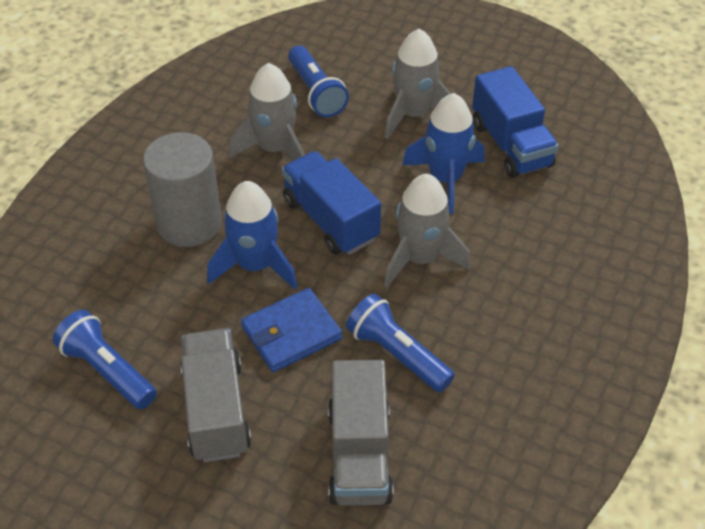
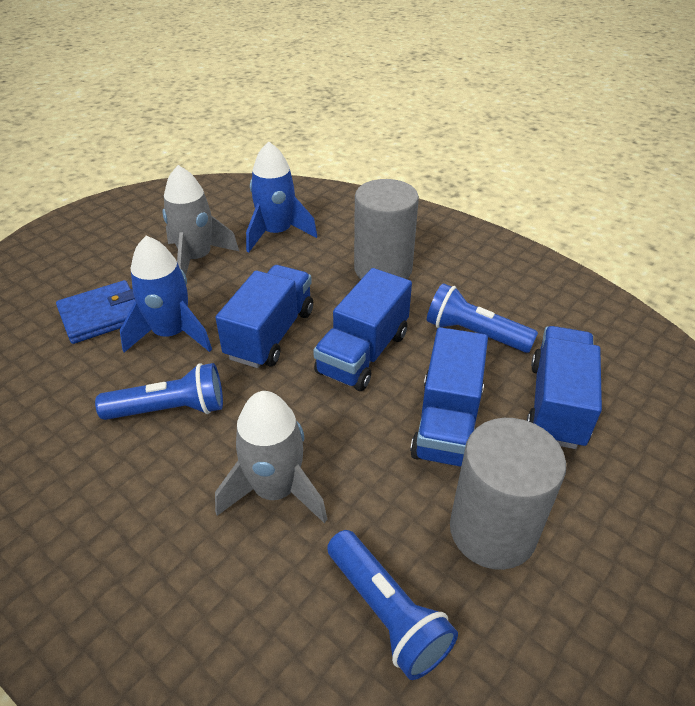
blue truck: 2 -> 4
grey cylinder: 1 -> 2
grey rocket: 3 -> 2
grey truck: 2 -> 0

